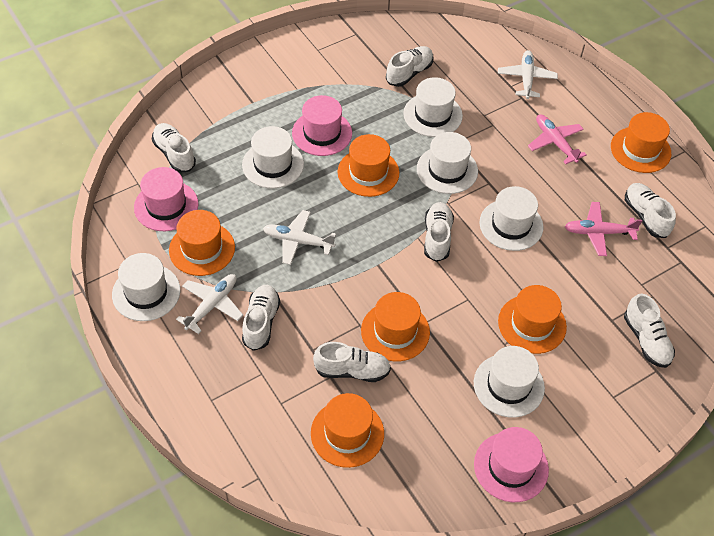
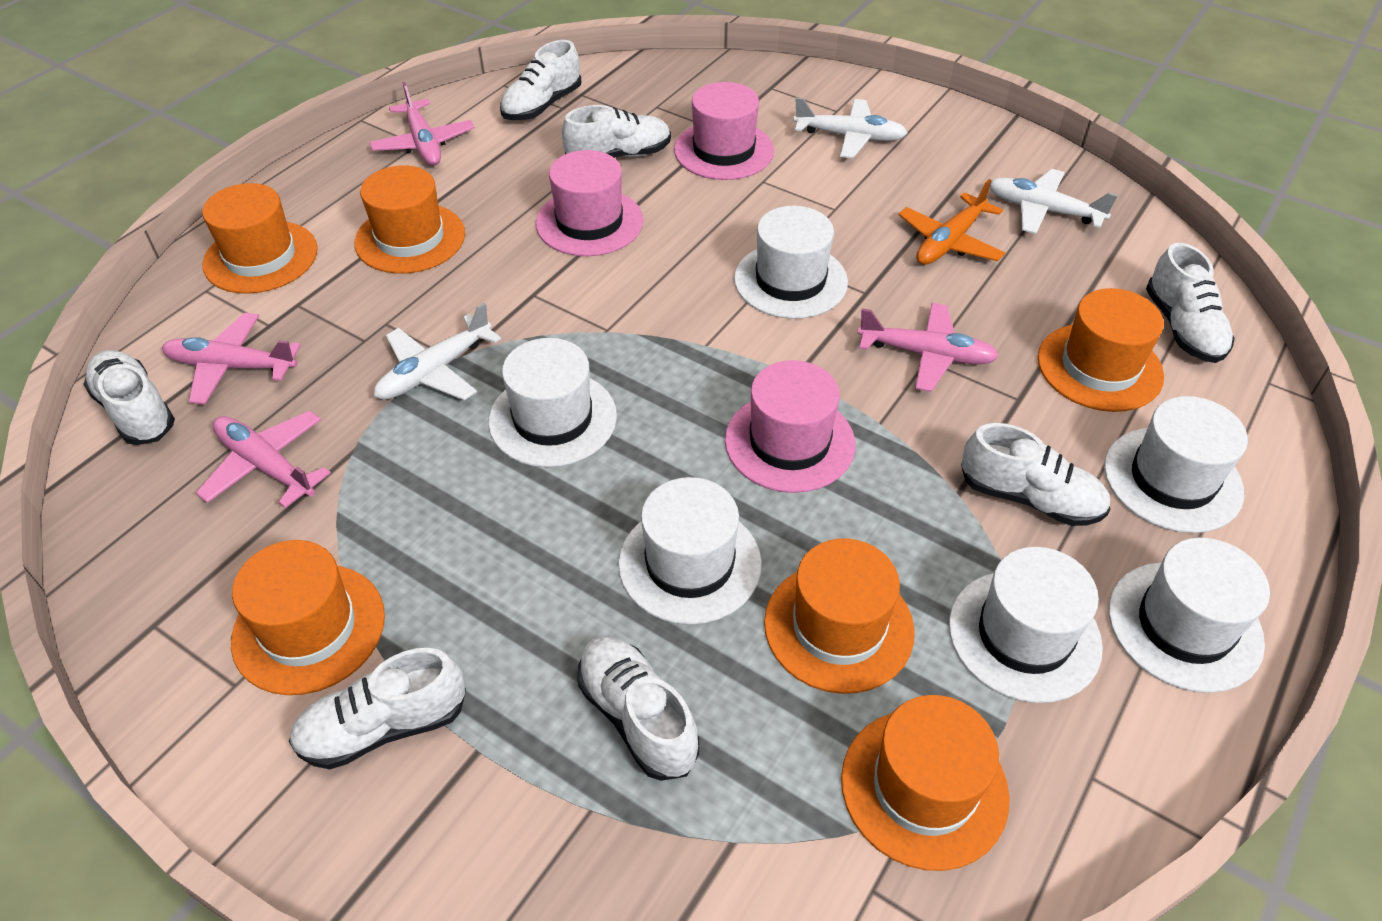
orange plane: 0 -> 1
pink plane: 2 -> 4

